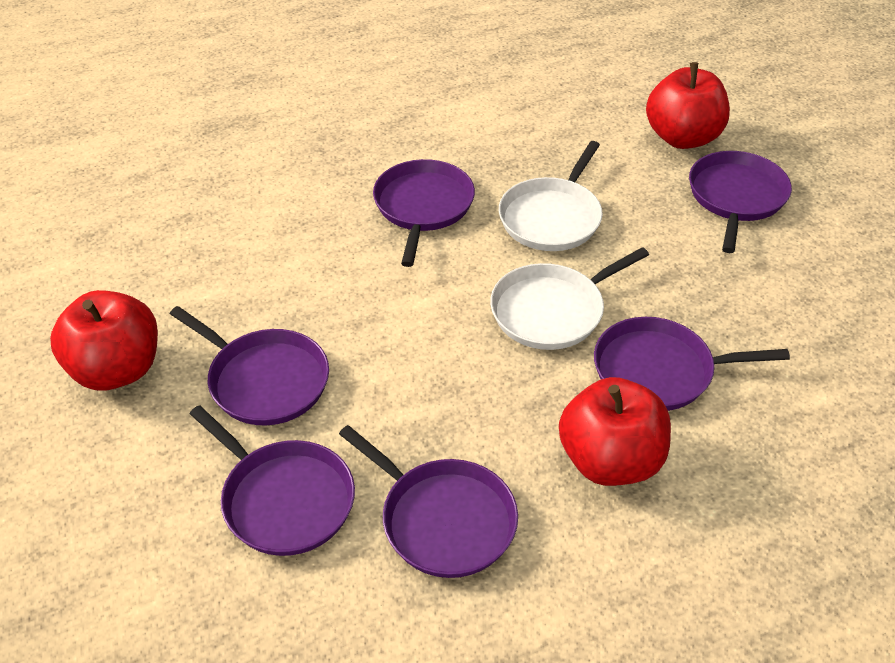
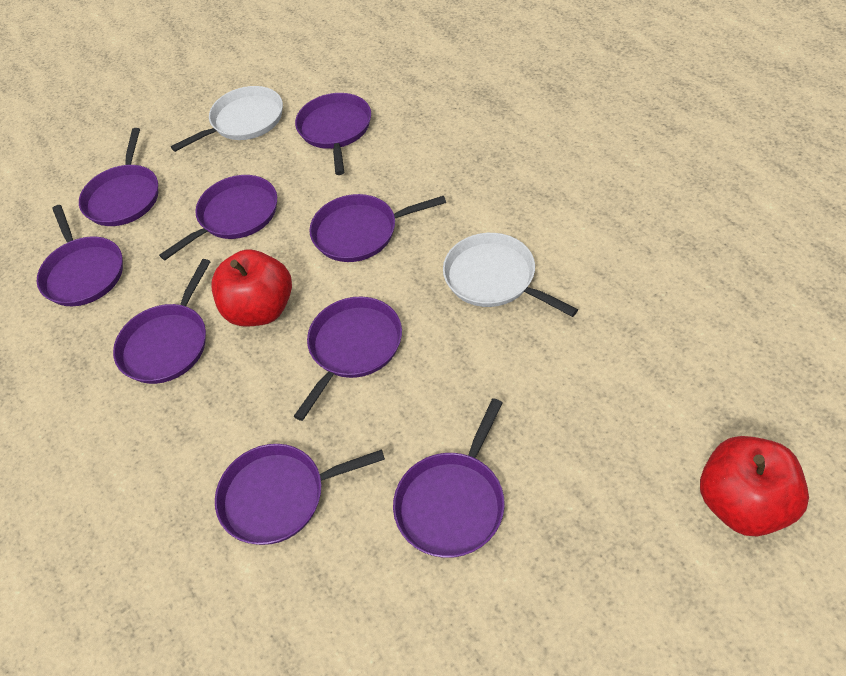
purple pan: 6 -> 9
red apple: 3 -> 2

